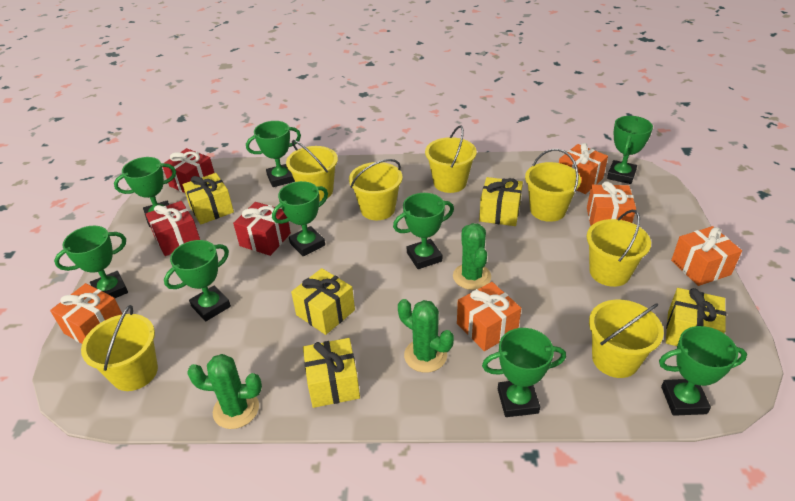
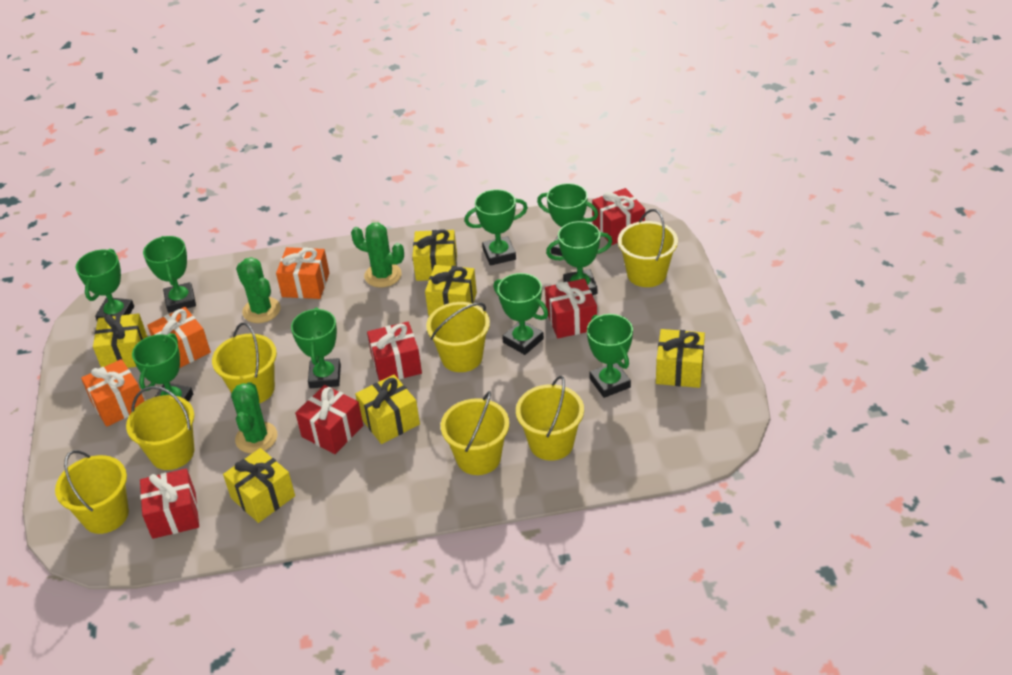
orange gift: 5 -> 3
red gift: 3 -> 5
yellow gift: 5 -> 6

